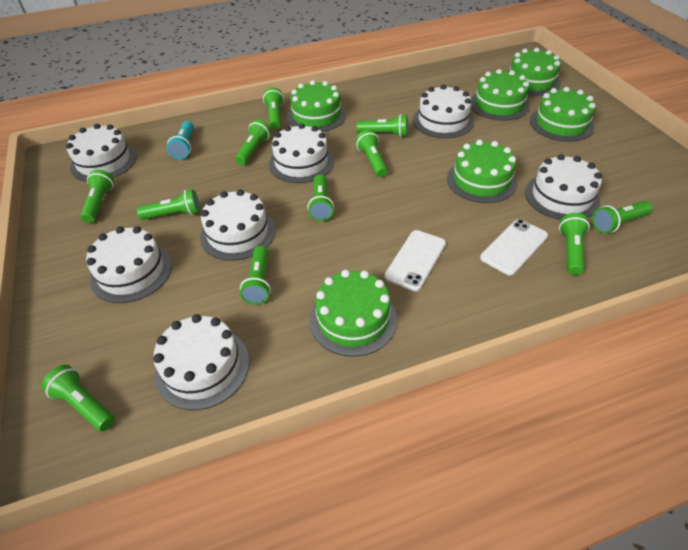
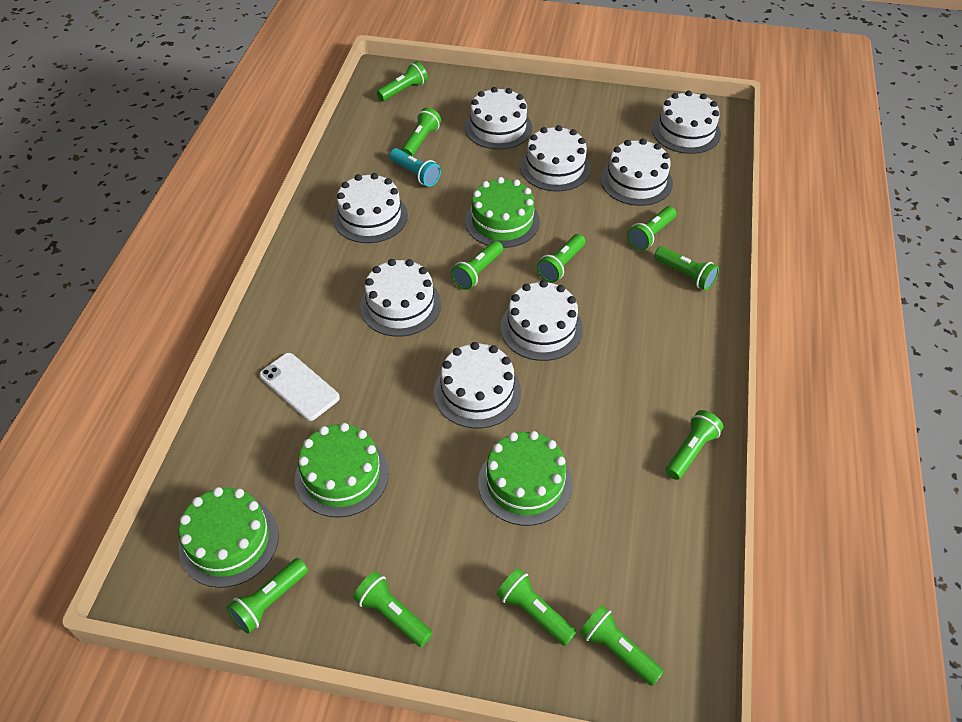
green cake: 6 -> 4
white cake: 7 -> 8
white phone: 2 -> 1

